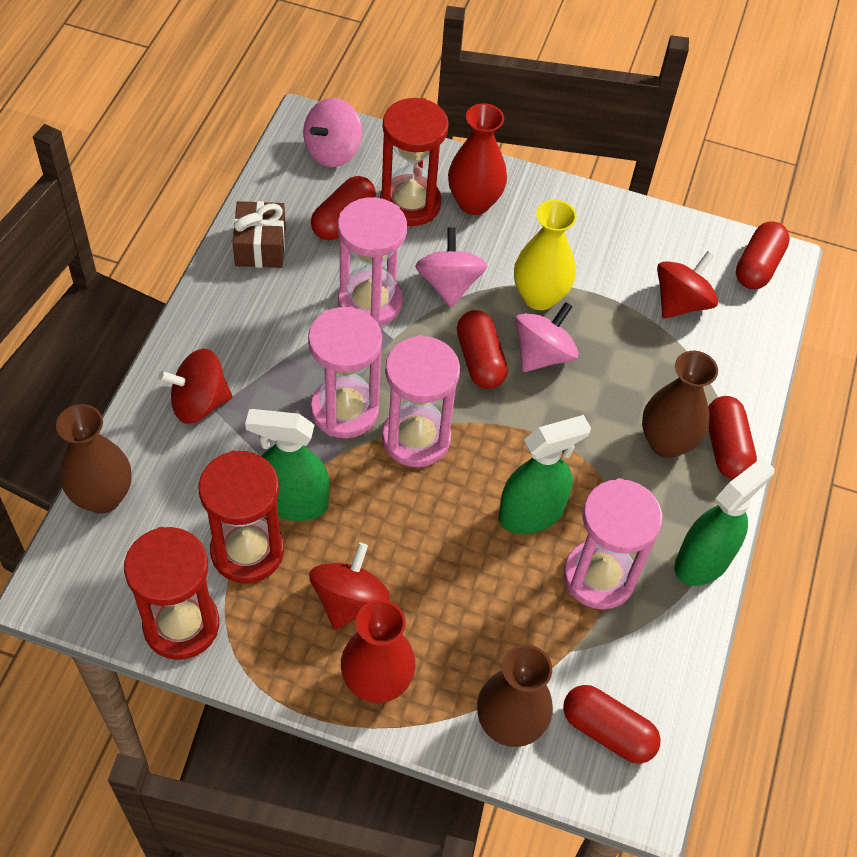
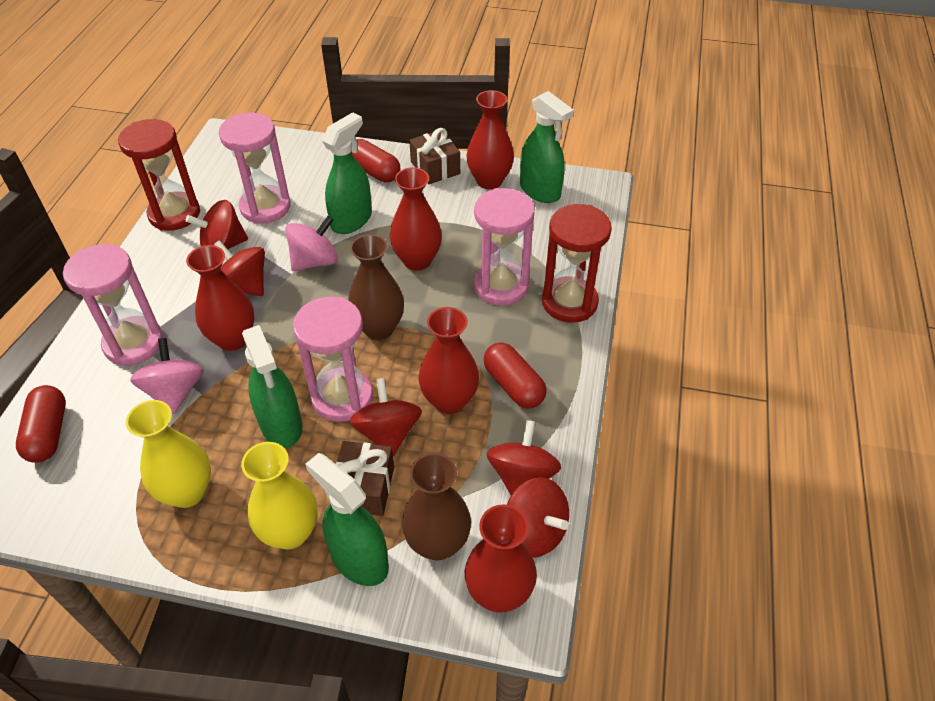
brown gift: 1 -> 2
brown vase: 3 -> 2
green spray bottle: 3 -> 4
pink spinning top: 3 -> 2
red capsule: 5 -> 3
red hourglass: 3 -> 2
red spinning top: 3 -> 5
red vase: 2 -> 5
yellow vase: 1 -> 2

